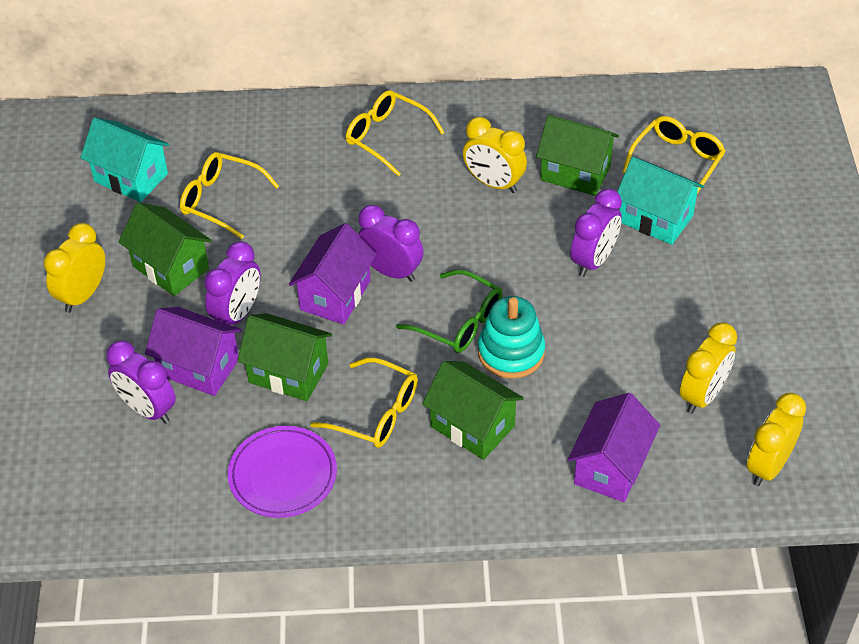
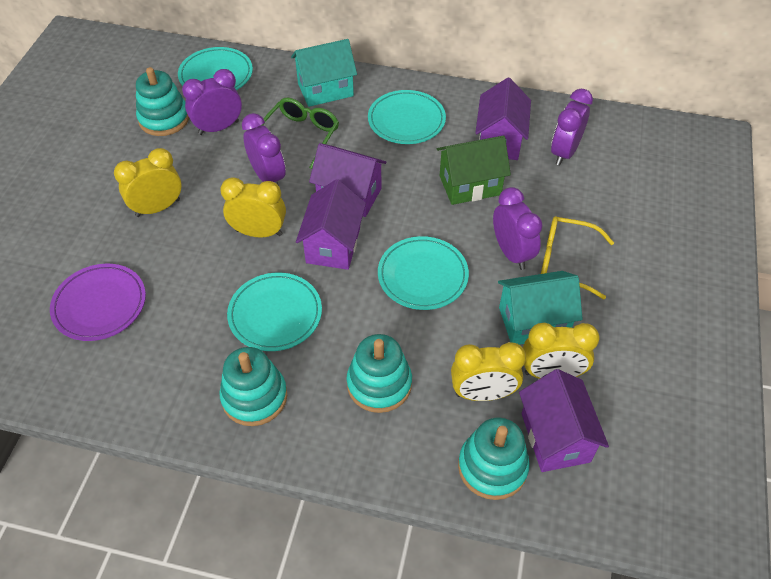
green house: 4 -> 1
purple house: 3 -> 4
turquoise plate: 0 -> 4
turquoise stacking toy: 1 -> 4
yellow glasses: 4 -> 1

